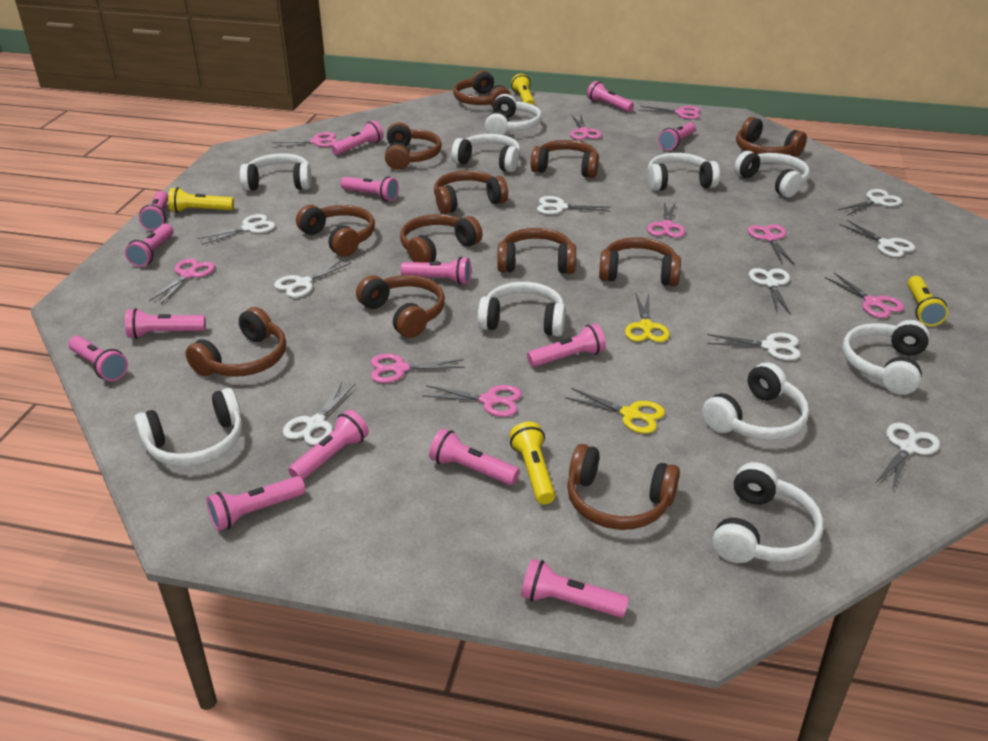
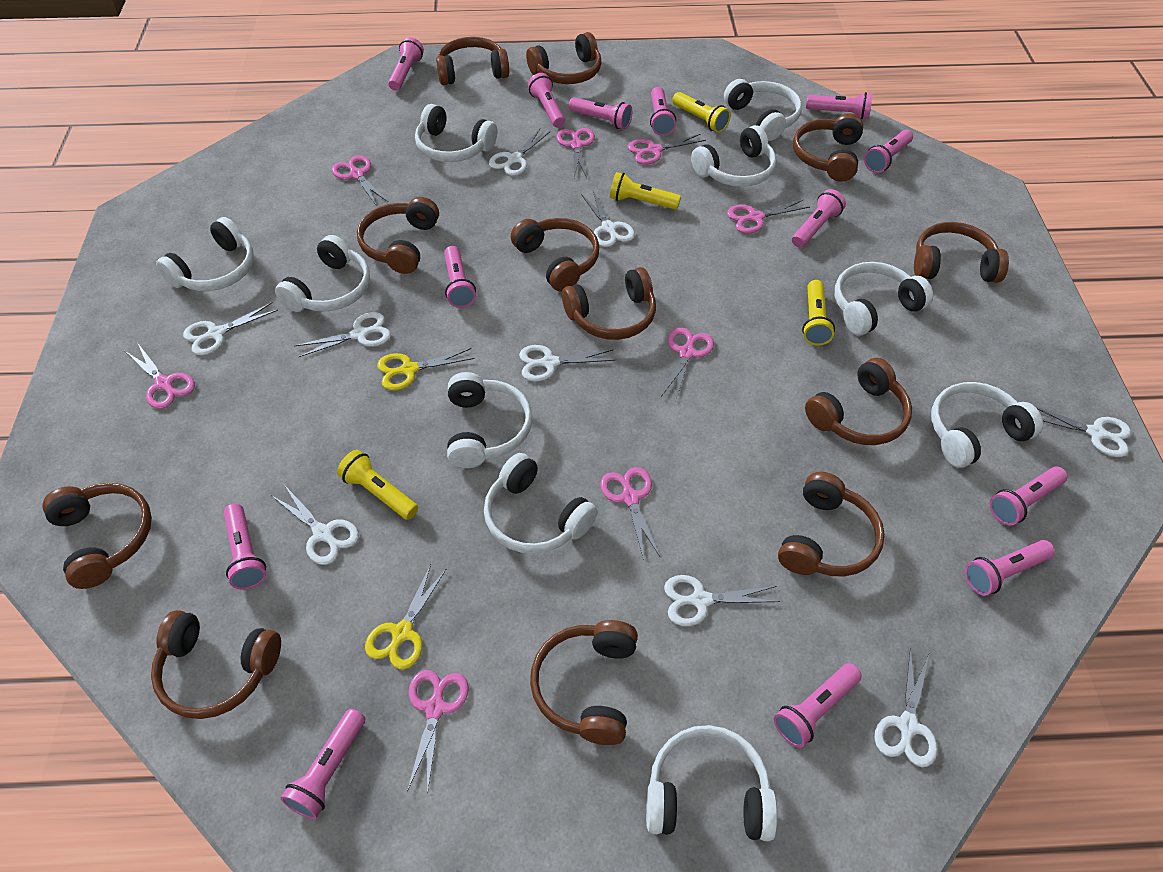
pink flashlight: 14 -> 13
pink scissors: 9 -> 8

